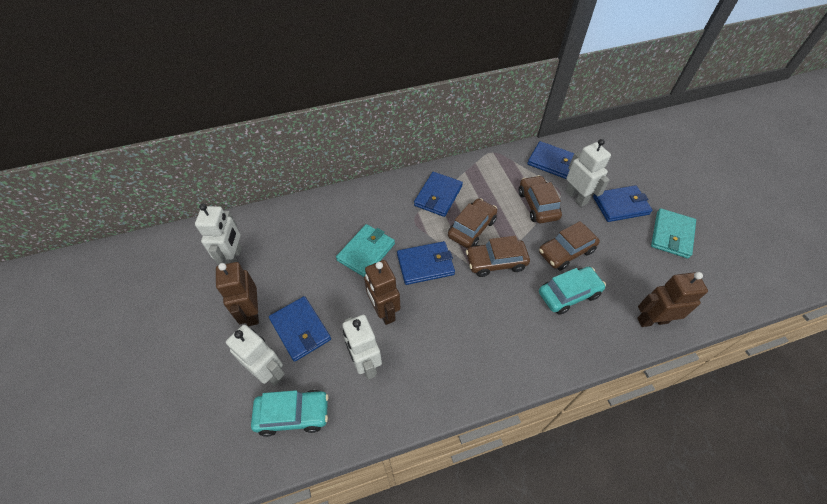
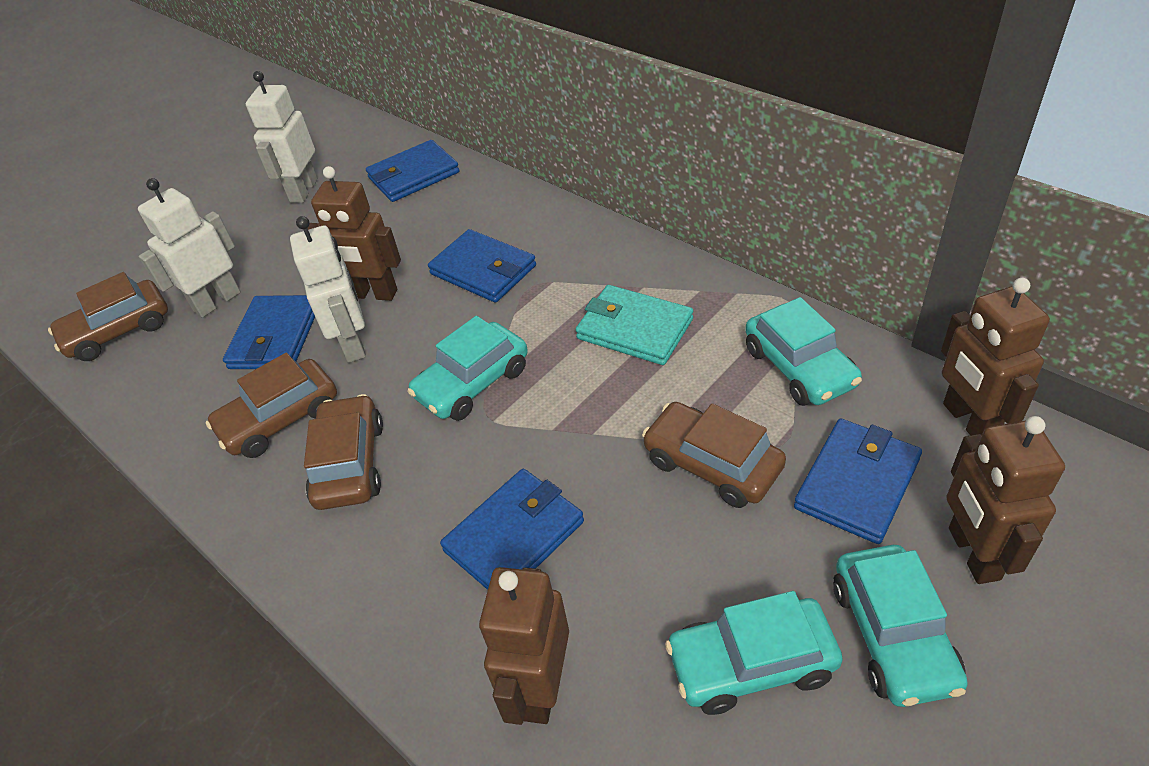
brown robot: 3 -> 4
turquoise car: 2 -> 4
turquoise wallet: 2 -> 1
white robot: 4 -> 3

